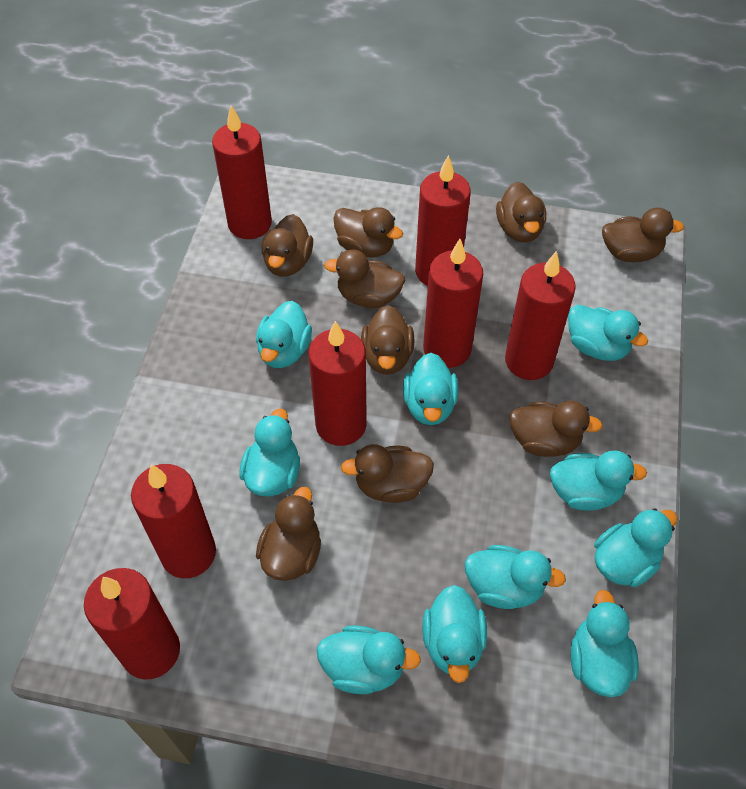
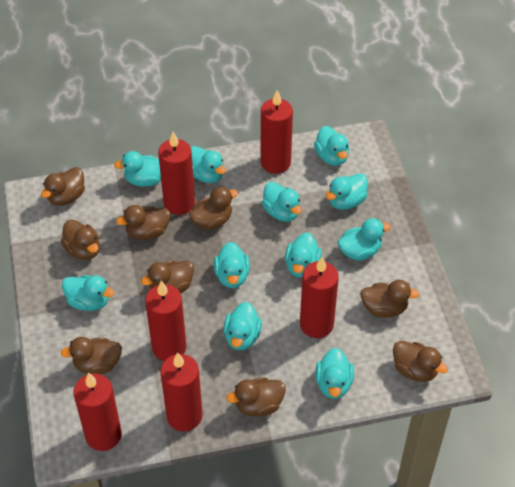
red candle: 7 -> 6
turquoise duck: 10 -> 11

